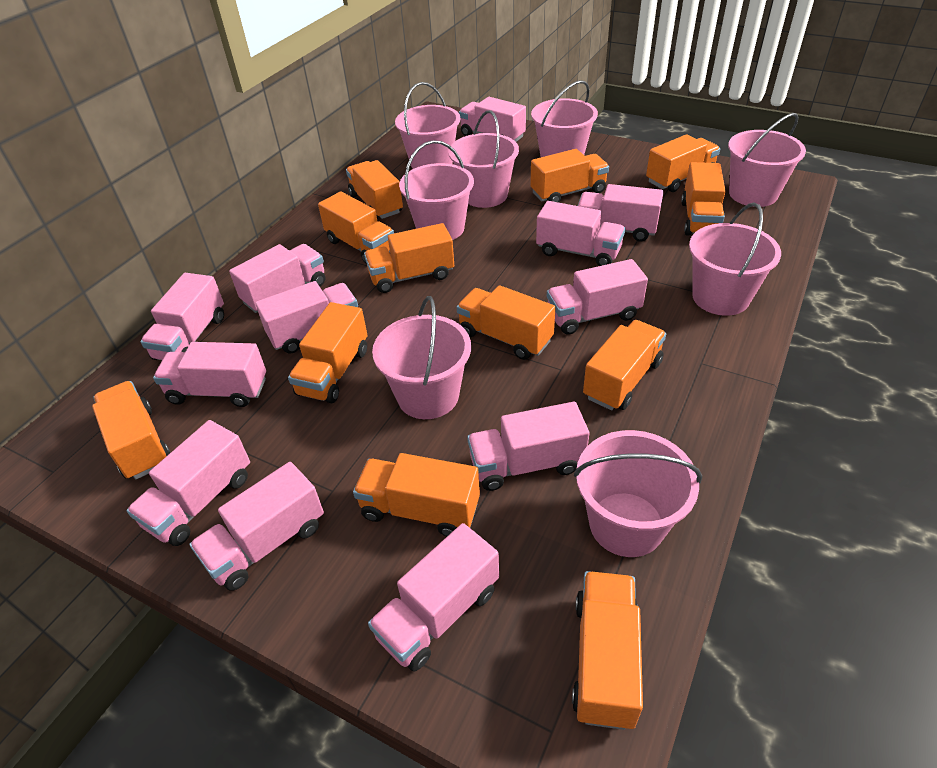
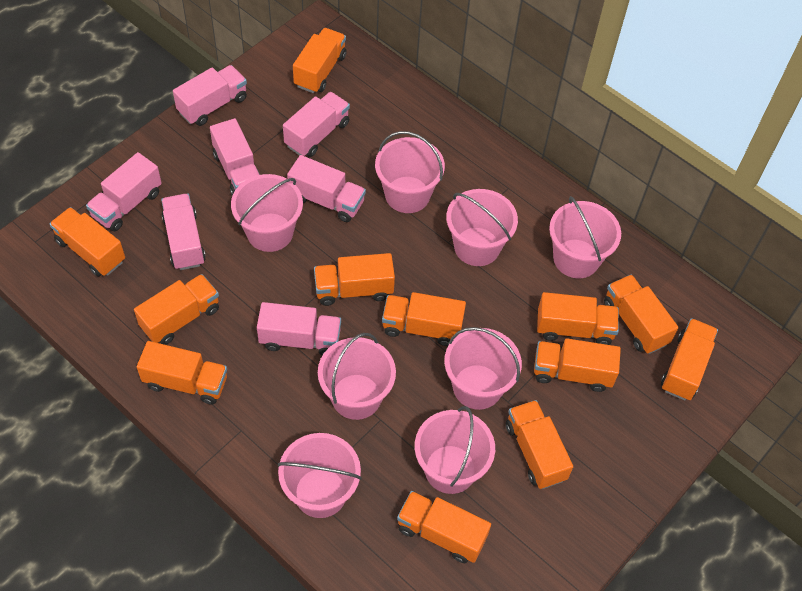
pink truck: 12 -> 7

